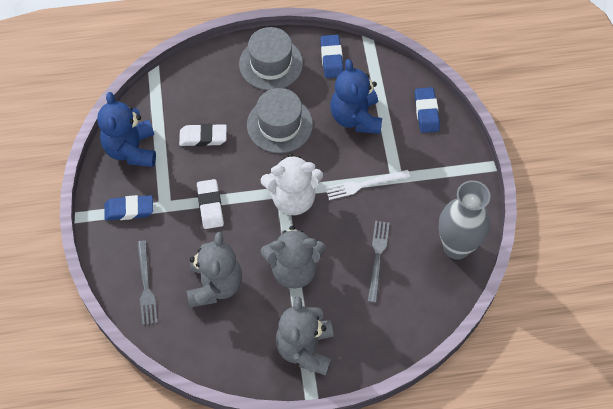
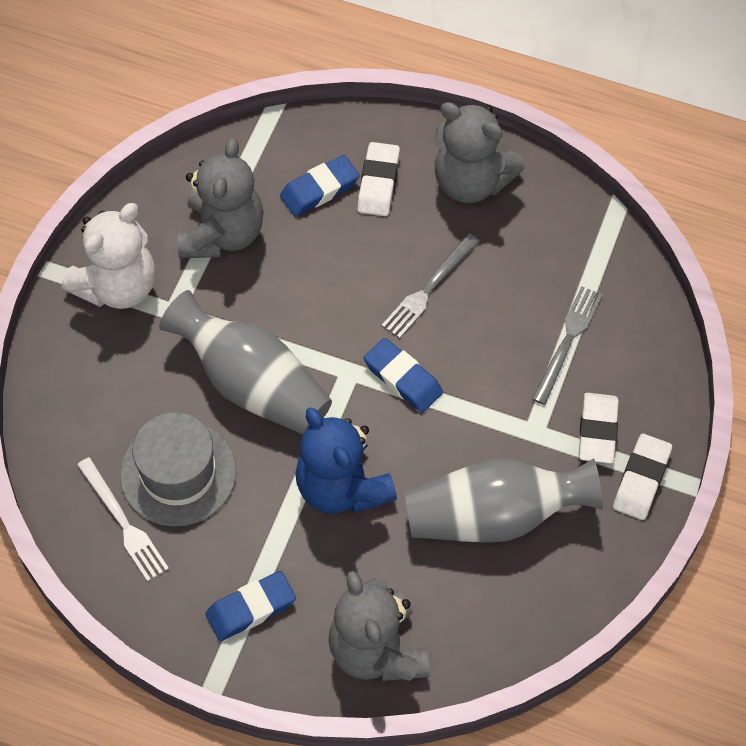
blue teddy bear: 2 -> 1
grey hat: 2 -> 1
grey vase: 1 -> 2
white eraser: 2 -> 3

